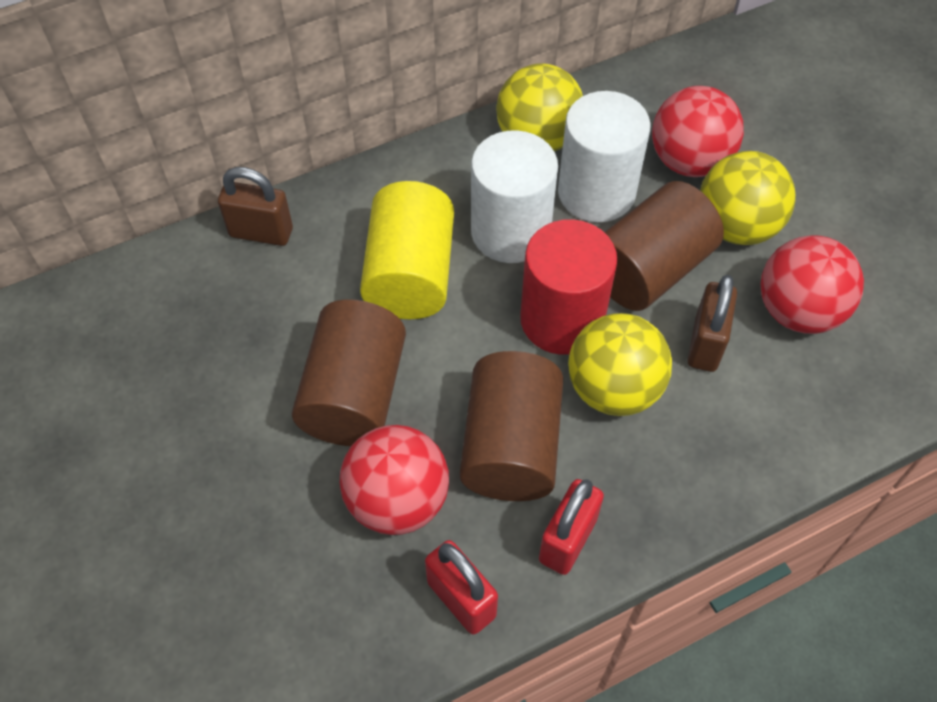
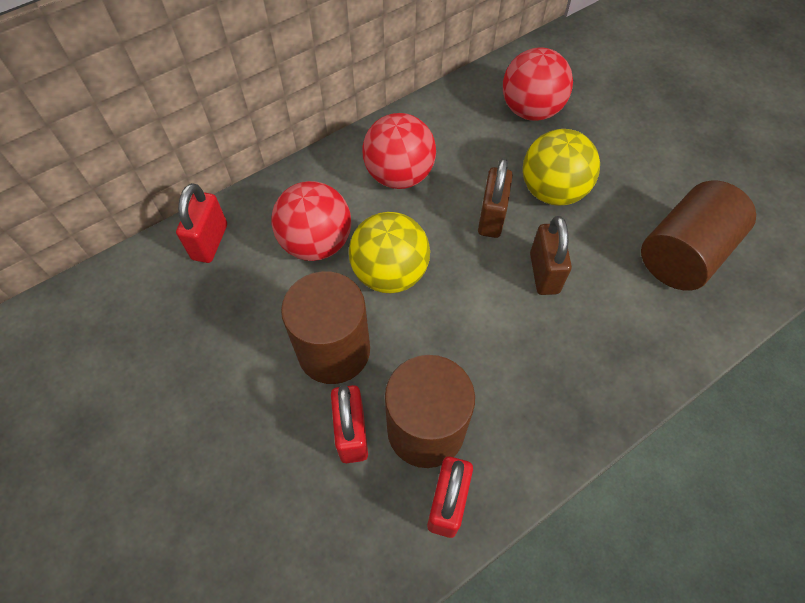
red cylinder: 1 -> 0
red padlock: 2 -> 3
white cylinder: 2 -> 0
yellow ball: 3 -> 2
yellow cylinder: 1 -> 0

